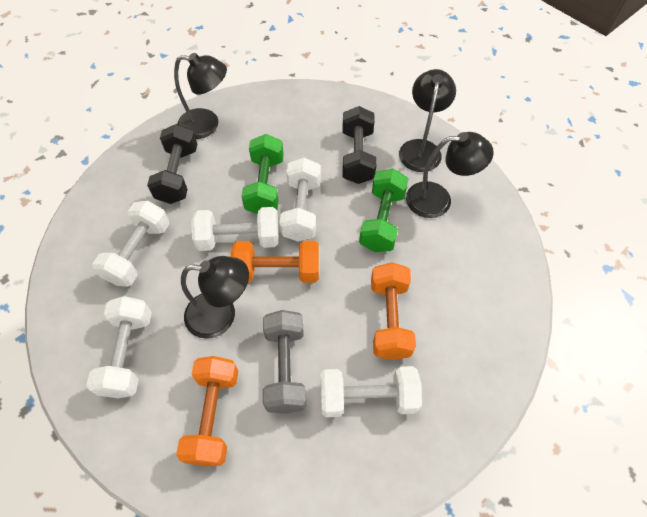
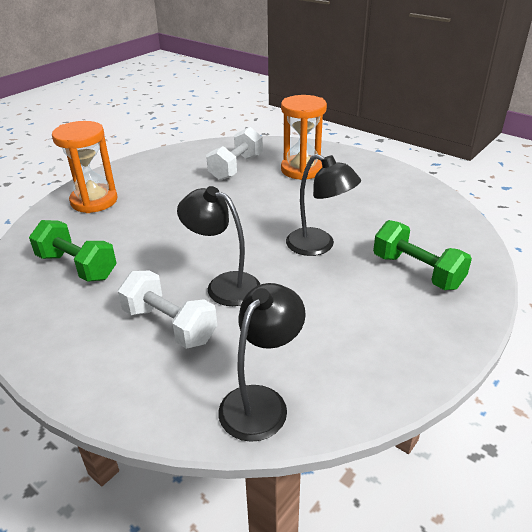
black dumbbell: 2 -> 0
black lamp: 4 -> 3
grey dumbbell: 1 -> 0
orange dumbbell: 3 -> 0
orange hourglass: 0 -> 2
white dumbbell: 5 -> 2

